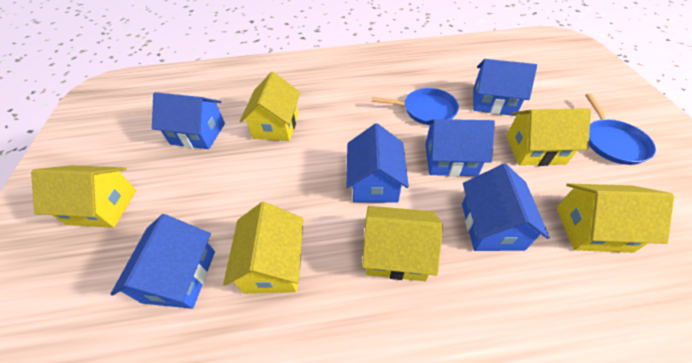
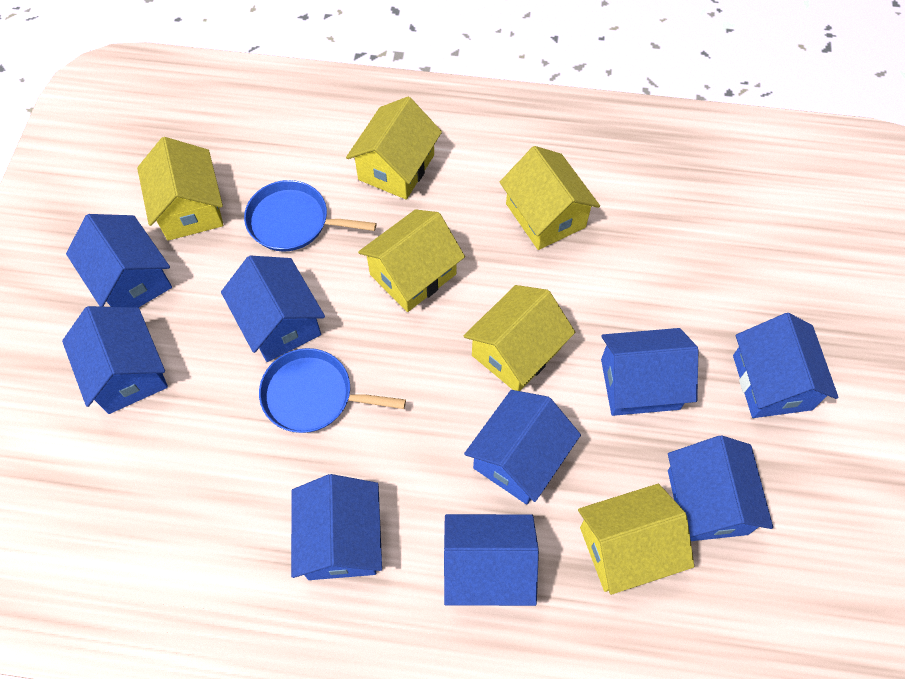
blue house: 6 -> 9

